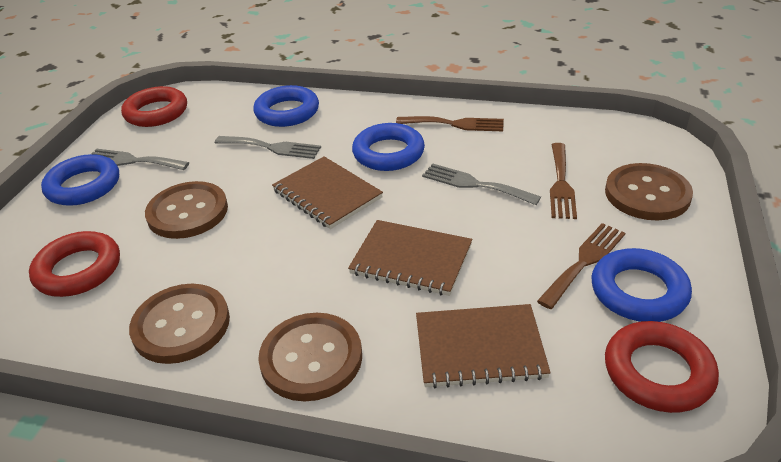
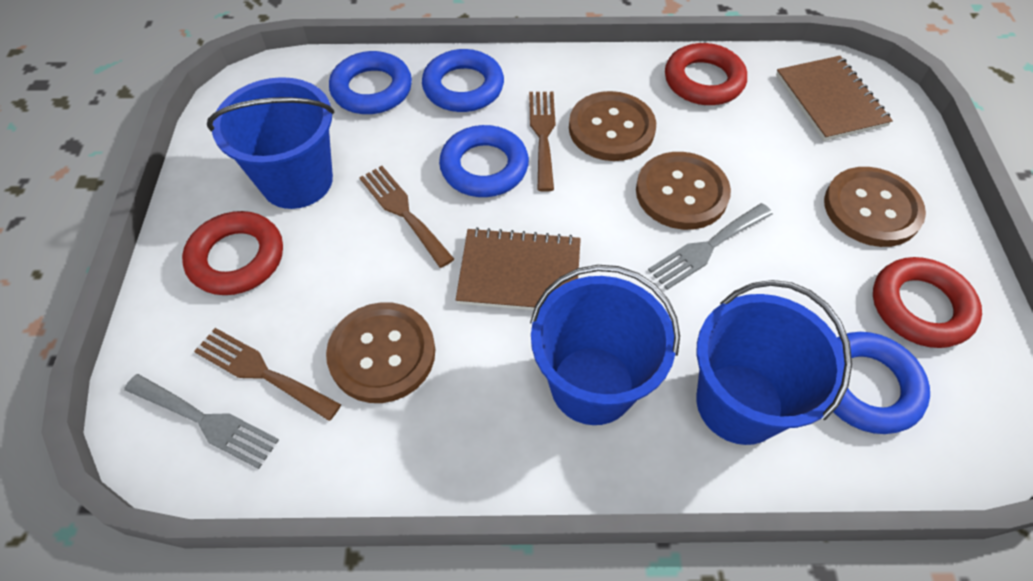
blue bucket: 0 -> 3
brown notebook: 3 -> 2
grey fork: 3 -> 2

